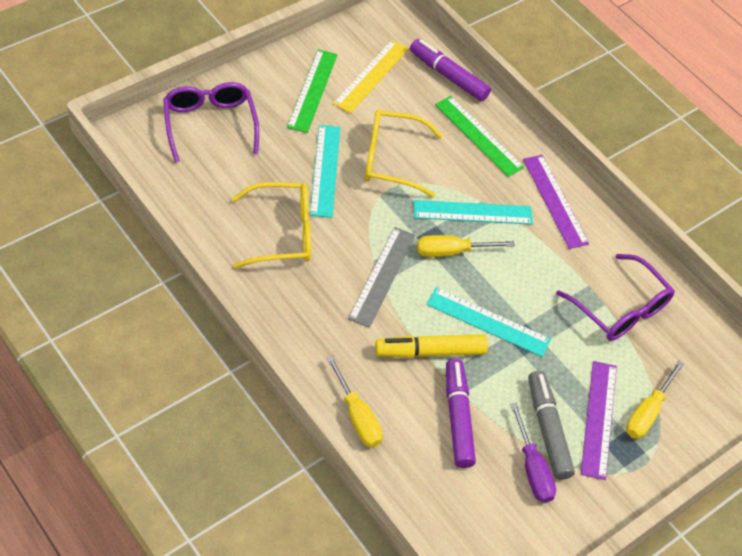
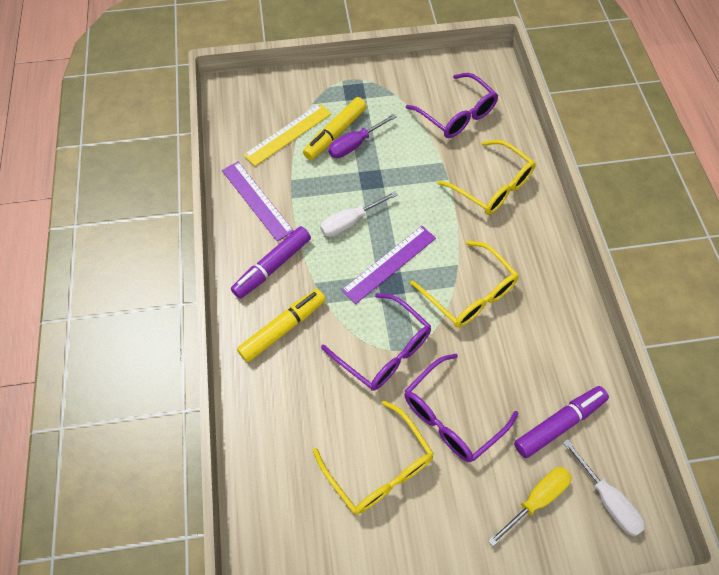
green ruler: 2 -> 0
grey marker: 1 -> 0
grey ruler: 1 -> 0
purple glasses: 2 -> 3
turquoise ruler: 3 -> 0
white screwdriver: 0 -> 2
yellow glasses: 2 -> 3
yellow marker: 1 -> 2
yellow screwdriver: 3 -> 1

